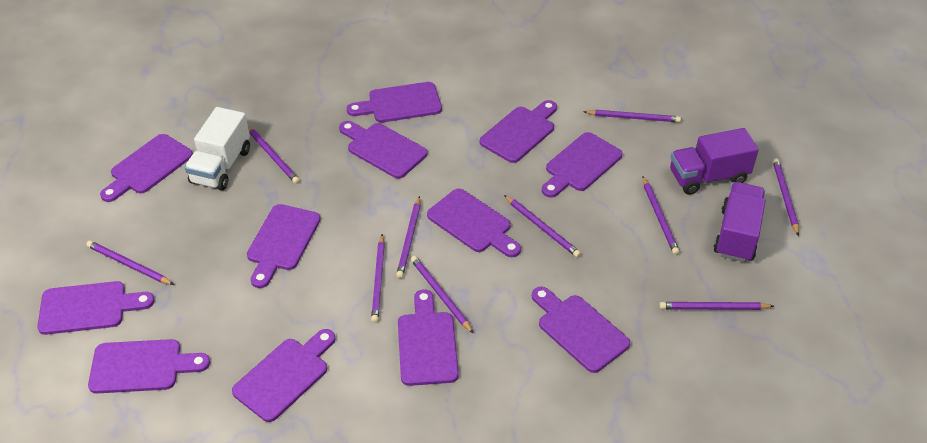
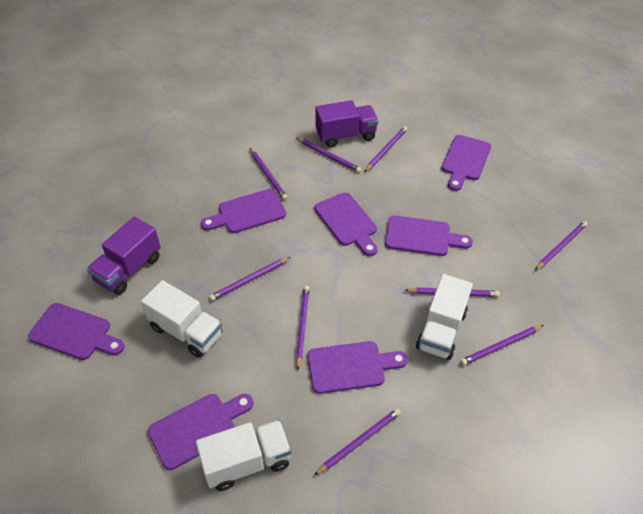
purple cutting board: 12 -> 7
purple pencil: 10 -> 9
white truck: 1 -> 3

